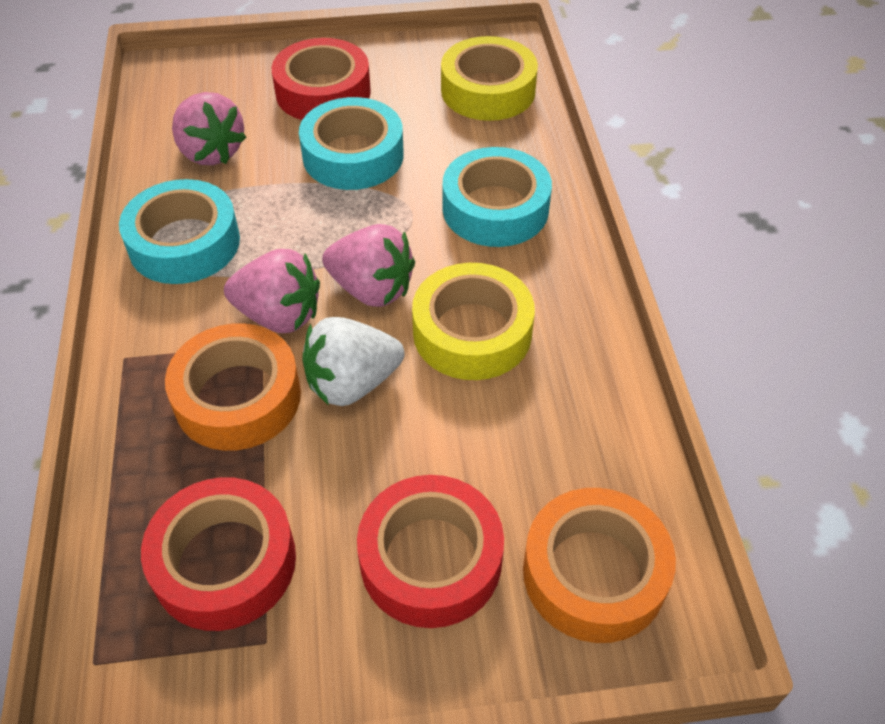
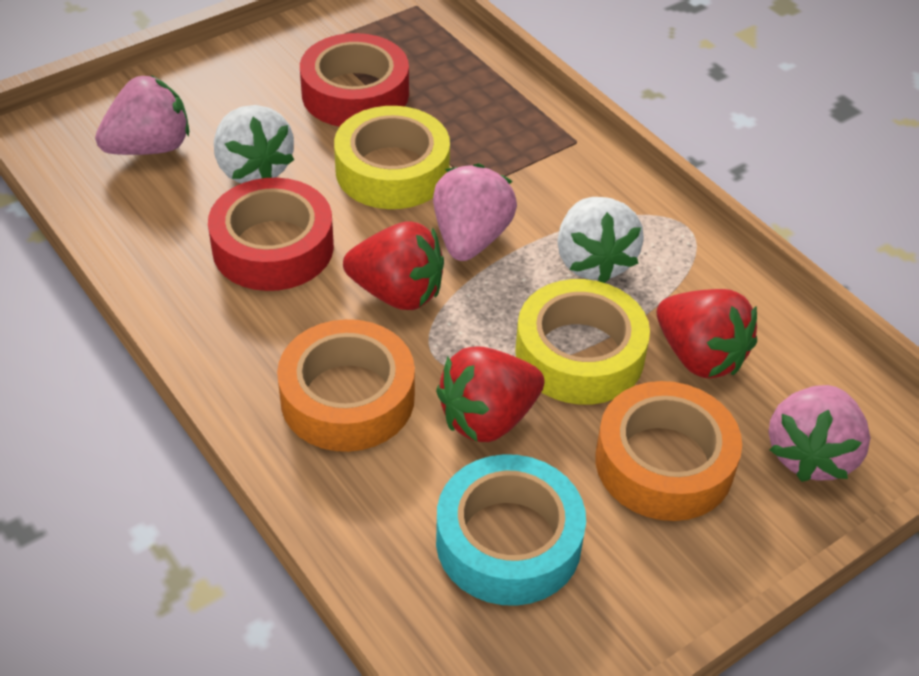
red strawberry: 0 -> 3
red tape: 3 -> 2
turquoise tape: 3 -> 1
white strawberry: 1 -> 2

